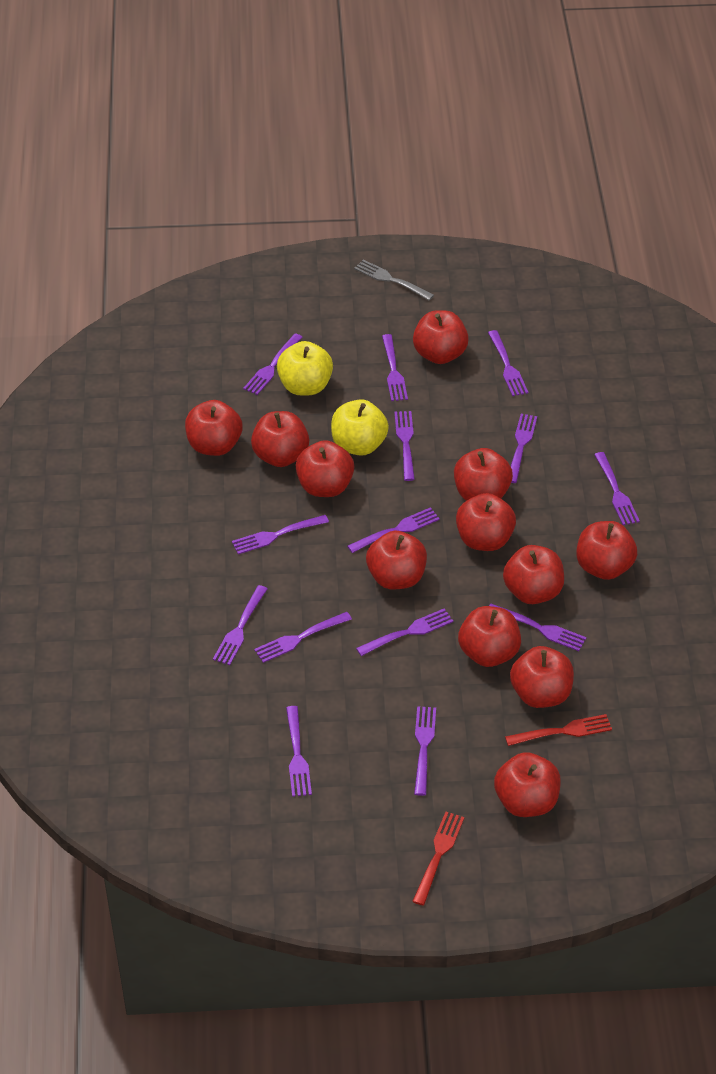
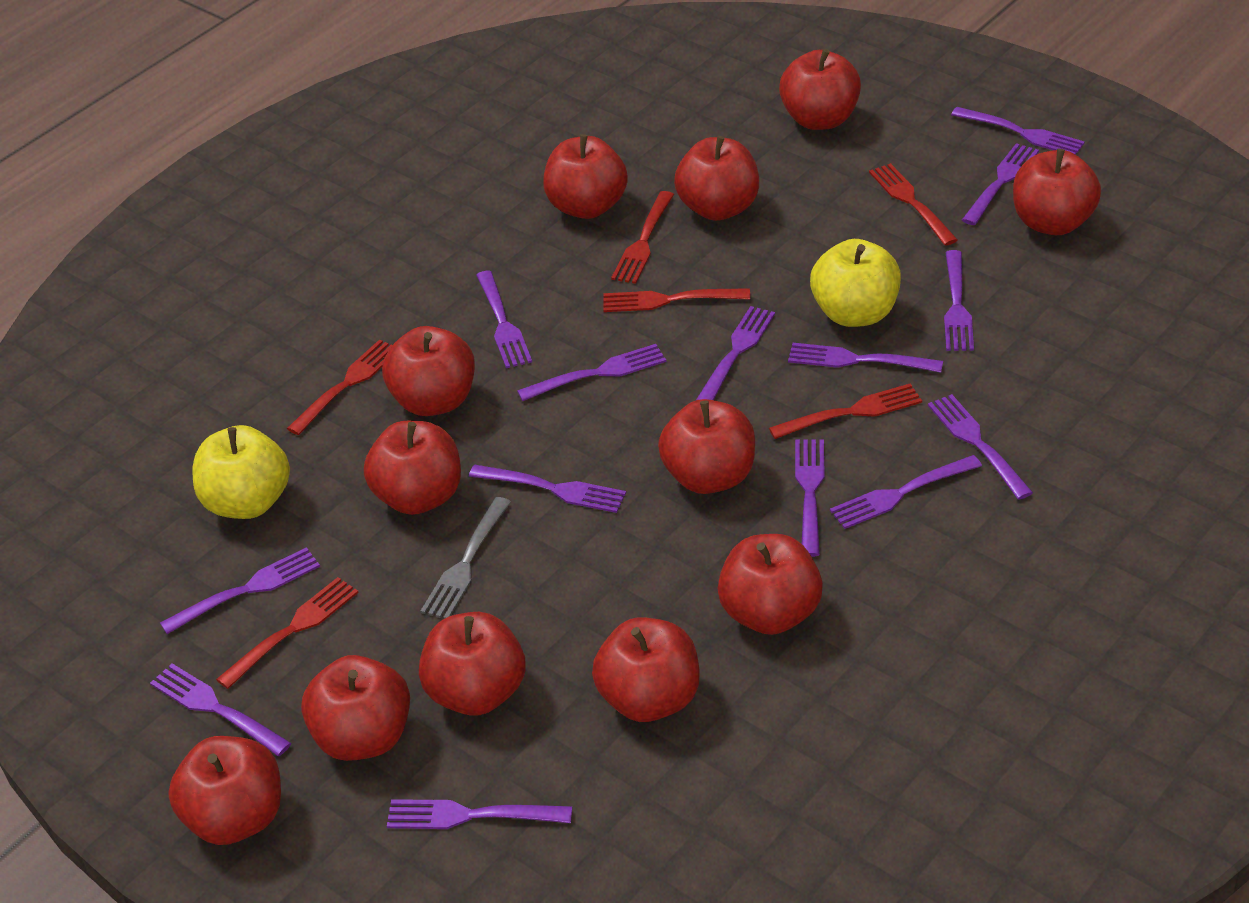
red fork: 2 -> 6

